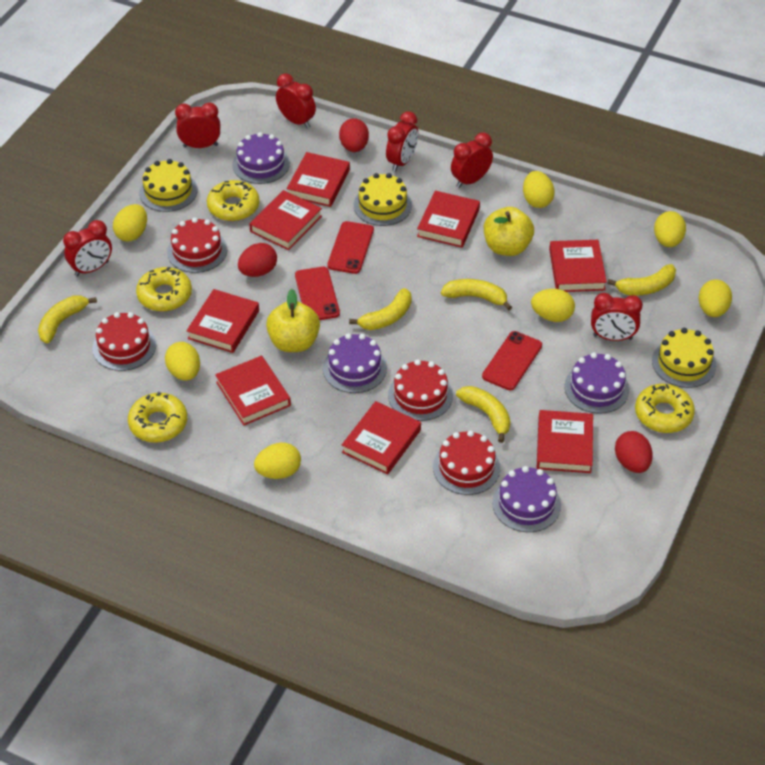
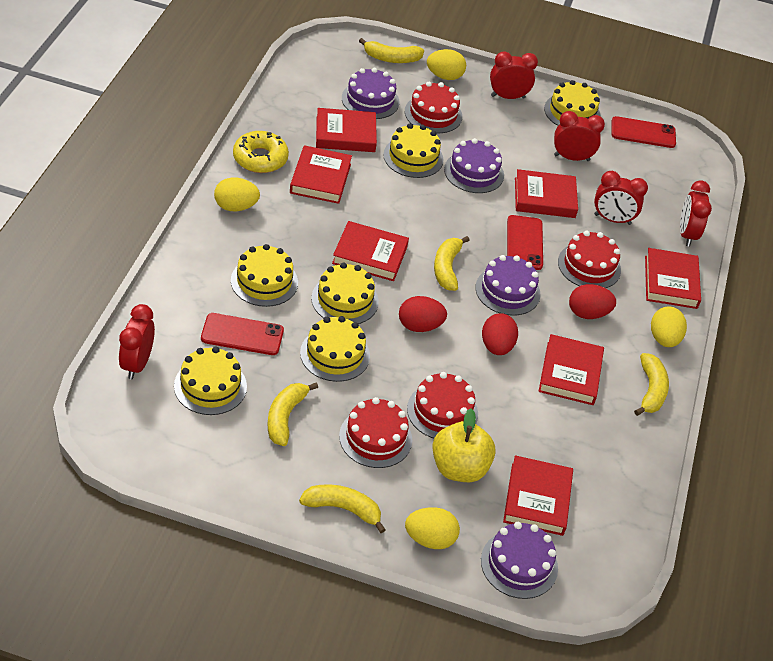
red book: 8 -> 7
red clock: 6 -> 5
yellow apple: 2 -> 1
yellow cake: 3 -> 6
yellow donut: 4 -> 1
yellow egg: 7 -> 4

